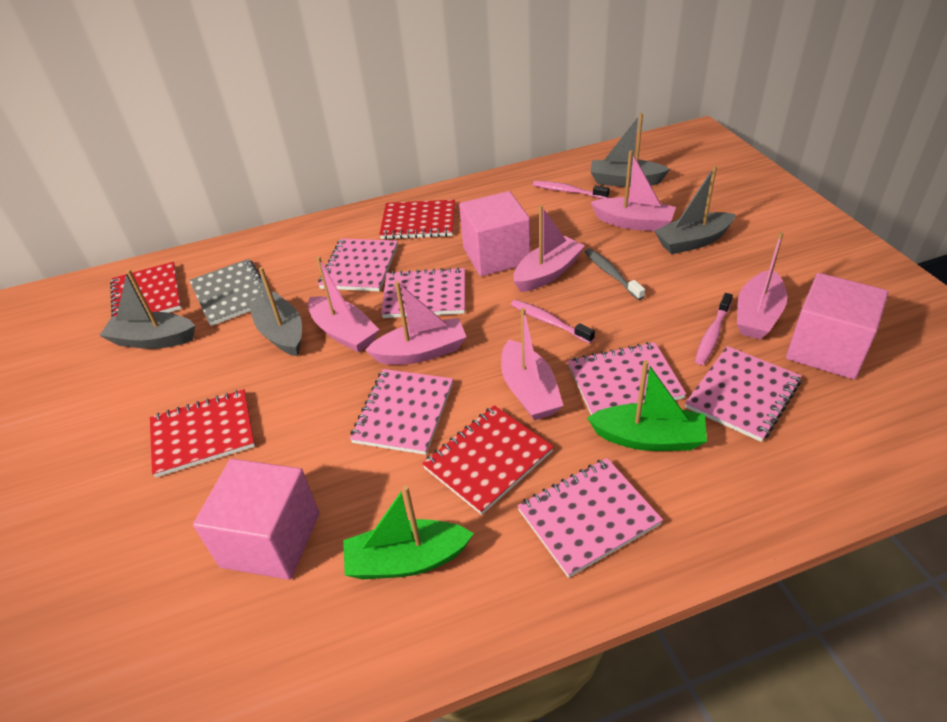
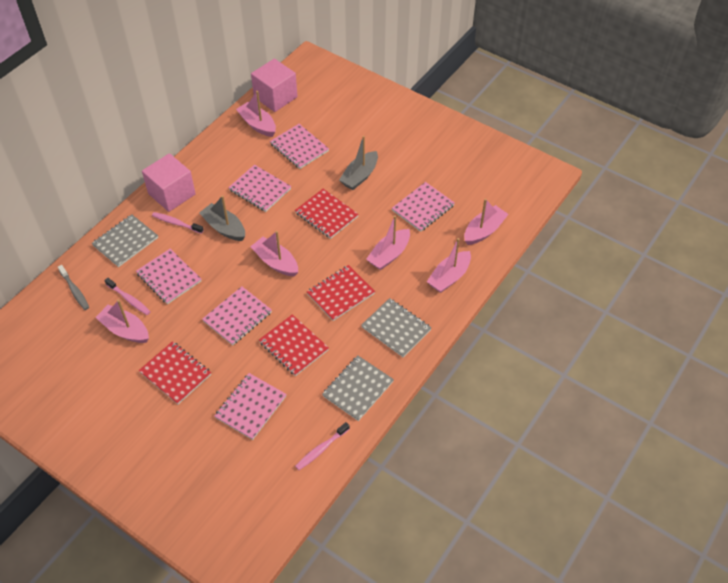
green boat: 2 -> 0
grey boat: 4 -> 2
grey notebook: 1 -> 3
pink cube: 3 -> 2

